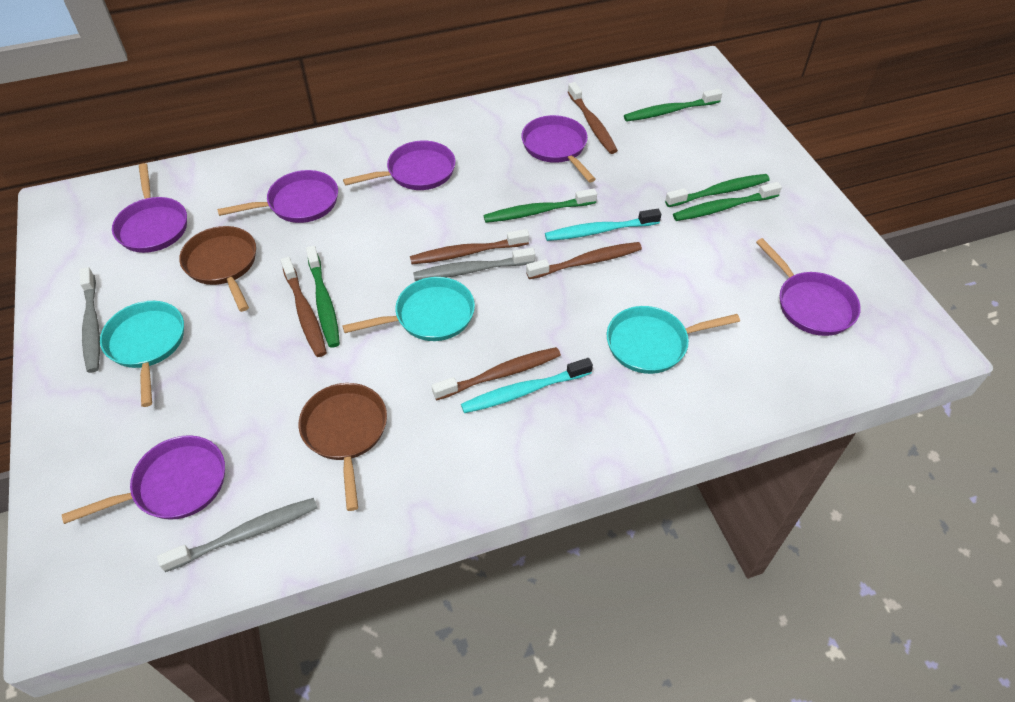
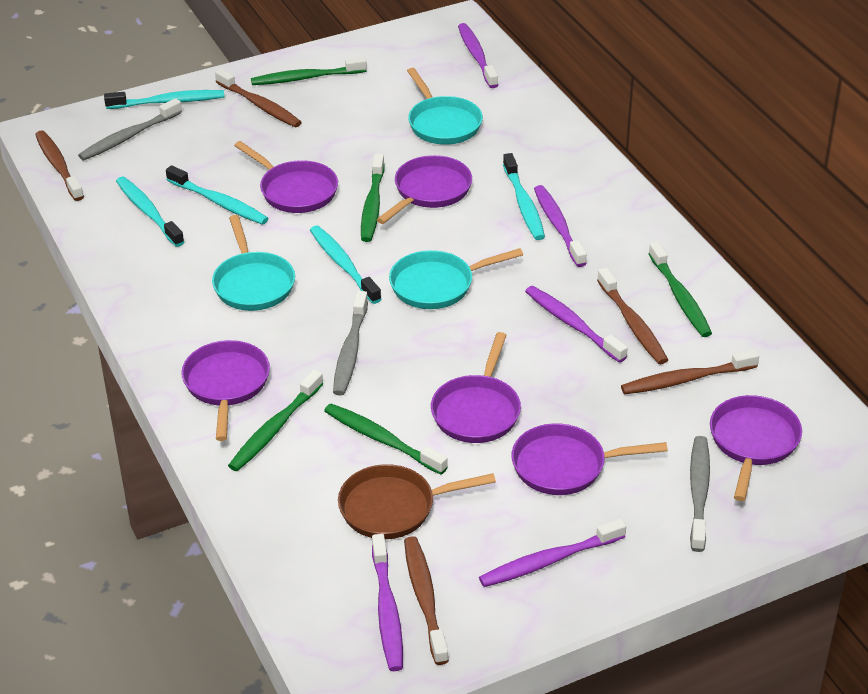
brown pan: 2 -> 1
purple toothbrush: 0 -> 5
turquoise toothbrush: 2 -> 5

